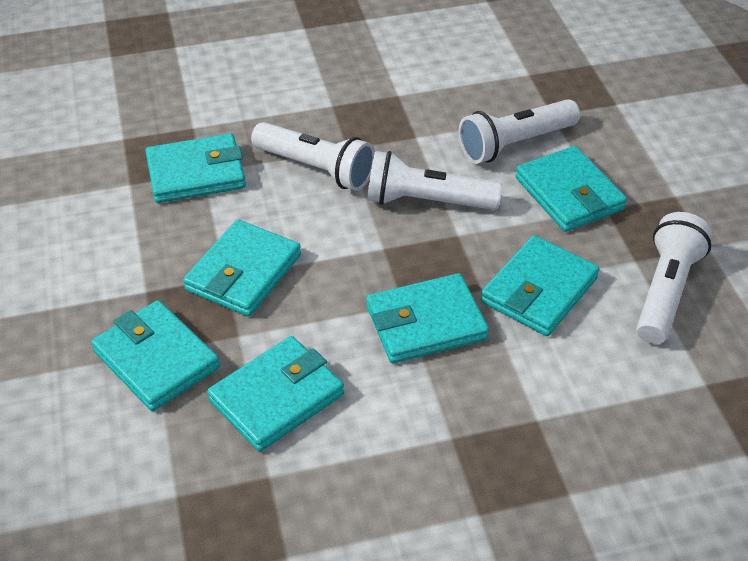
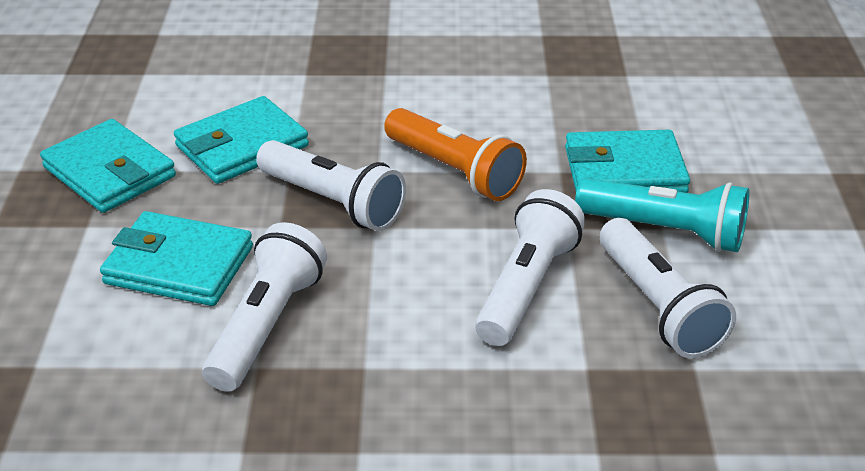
orange flashlight: 0 -> 1
turquoise flashlight: 0 -> 1
turquoise wallet: 7 -> 4

